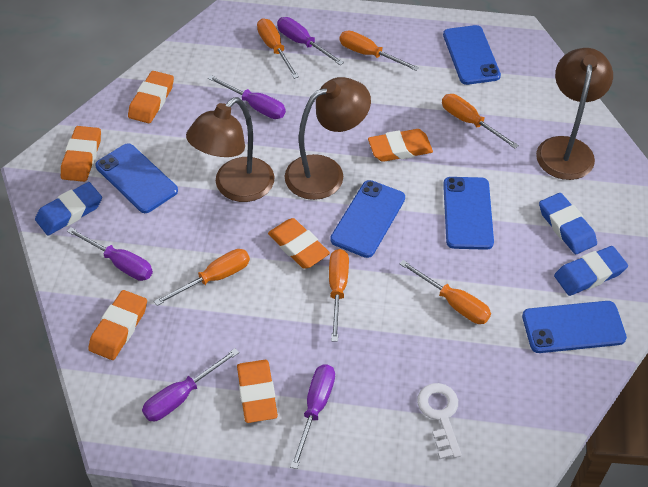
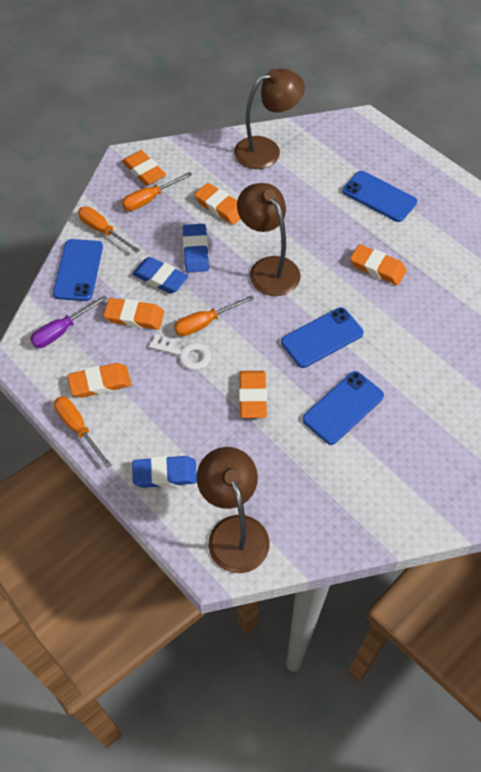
blue phone: 5 -> 4
orange screwdriver: 6 -> 4
purple screwdriver: 5 -> 1

